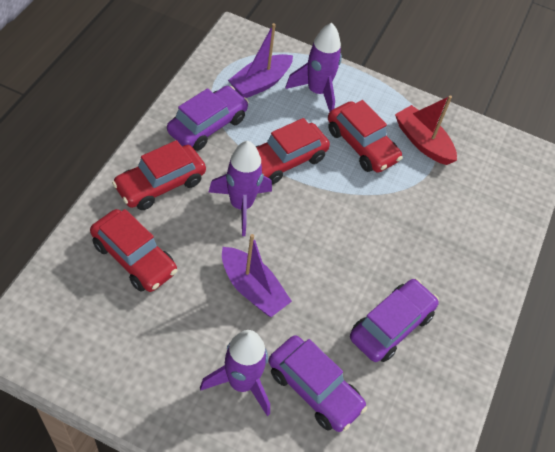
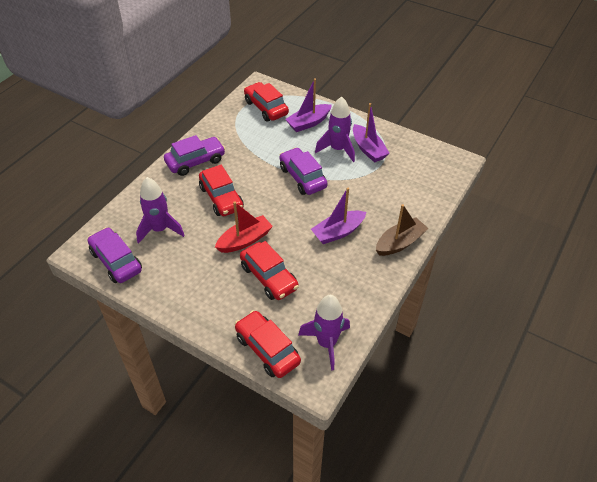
brown boat: 0 -> 1
purple boat: 2 -> 3

